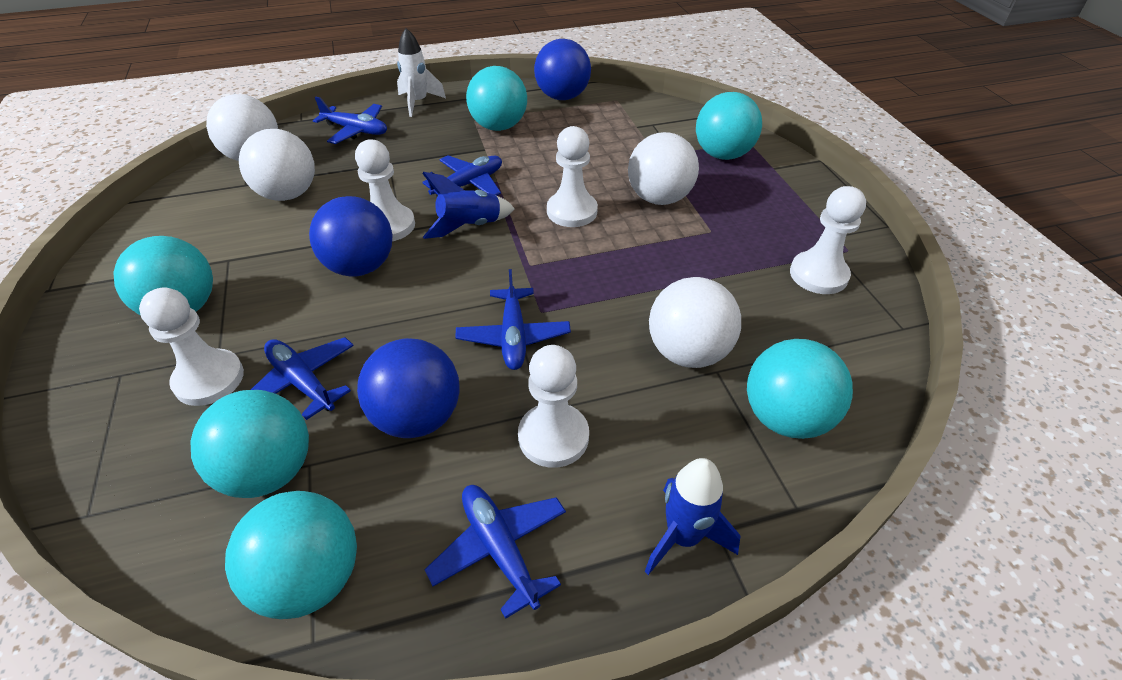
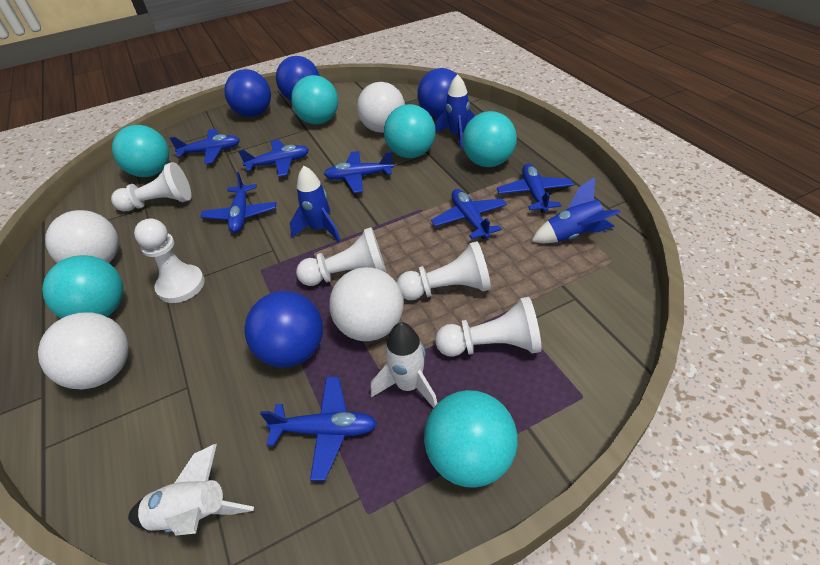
blue ball: 3 -> 4
blue plane: 5 -> 7
blue rocket: 2 -> 3
white rocket: 1 -> 2

